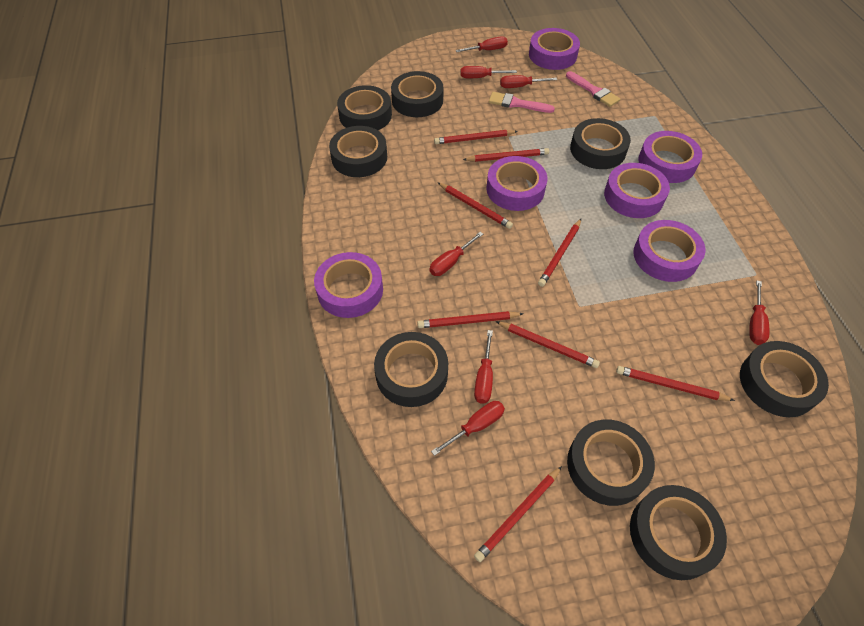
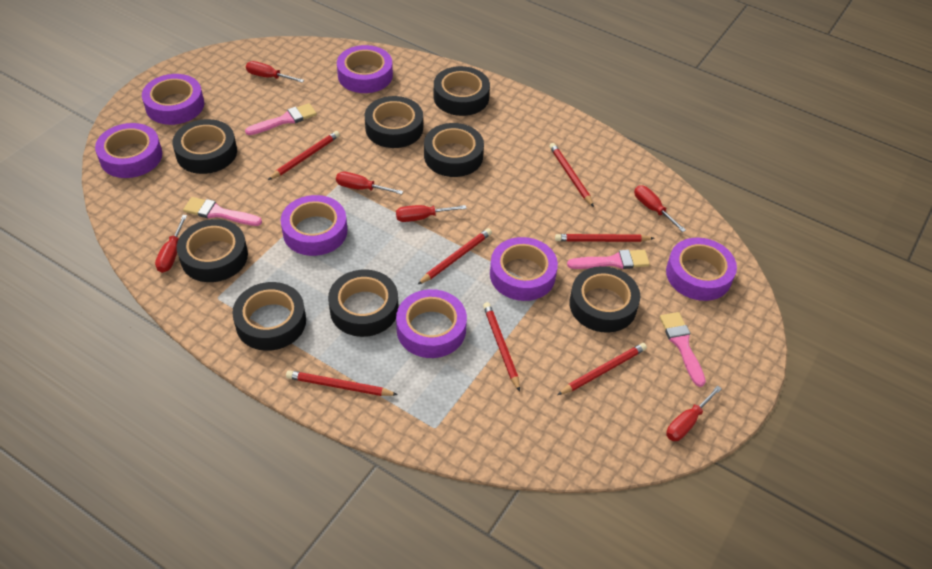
pink brush: 2 -> 4
purple tape: 6 -> 7
red pencil: 8 -> 7
red screwdriver: 7 -> 6

